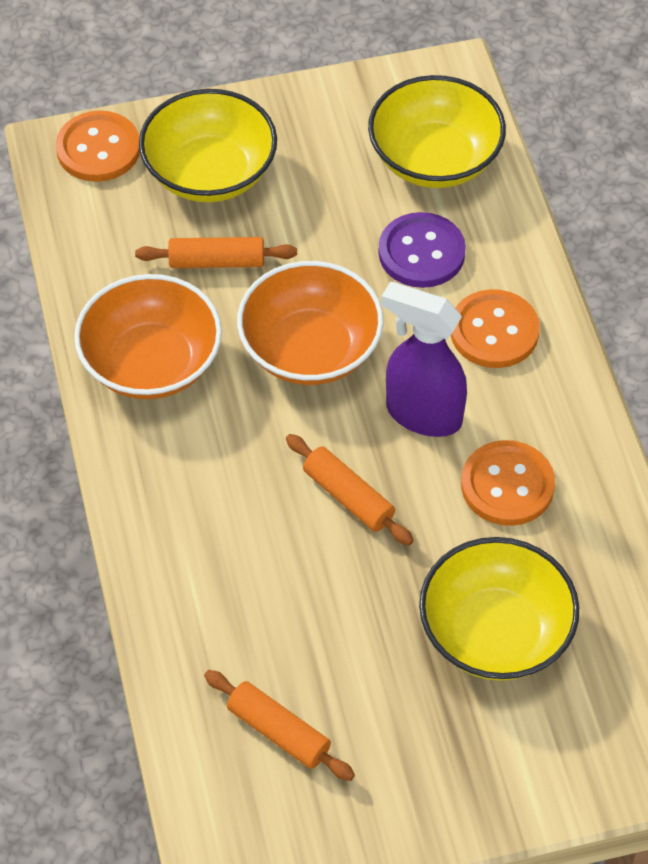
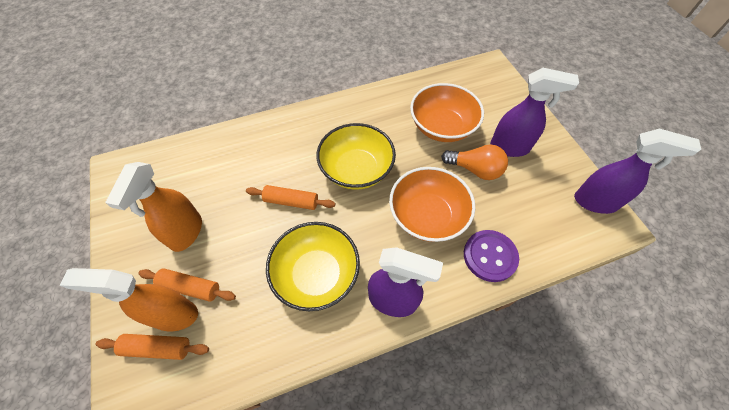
orange button: 3 -> 0
orange light bulb: 0 -> 1
orange spray bottle: 0 -> 2
purple spray bottle: 1 -> 3
yellow bowl: 3 -> 2

